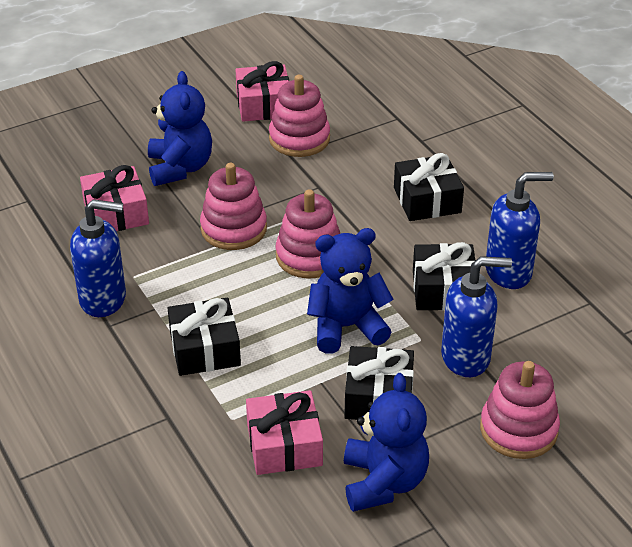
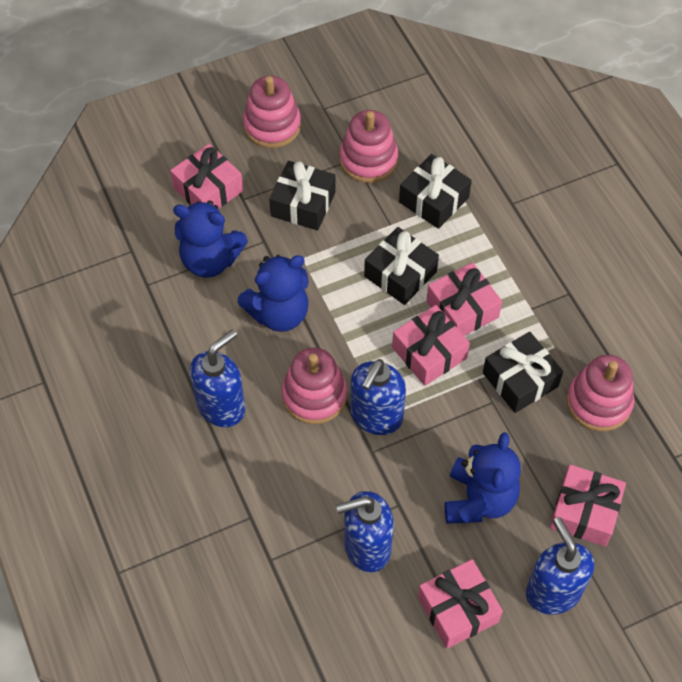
blue soap dispenser: 3 -> 4
pink gift: 3 -> 5

